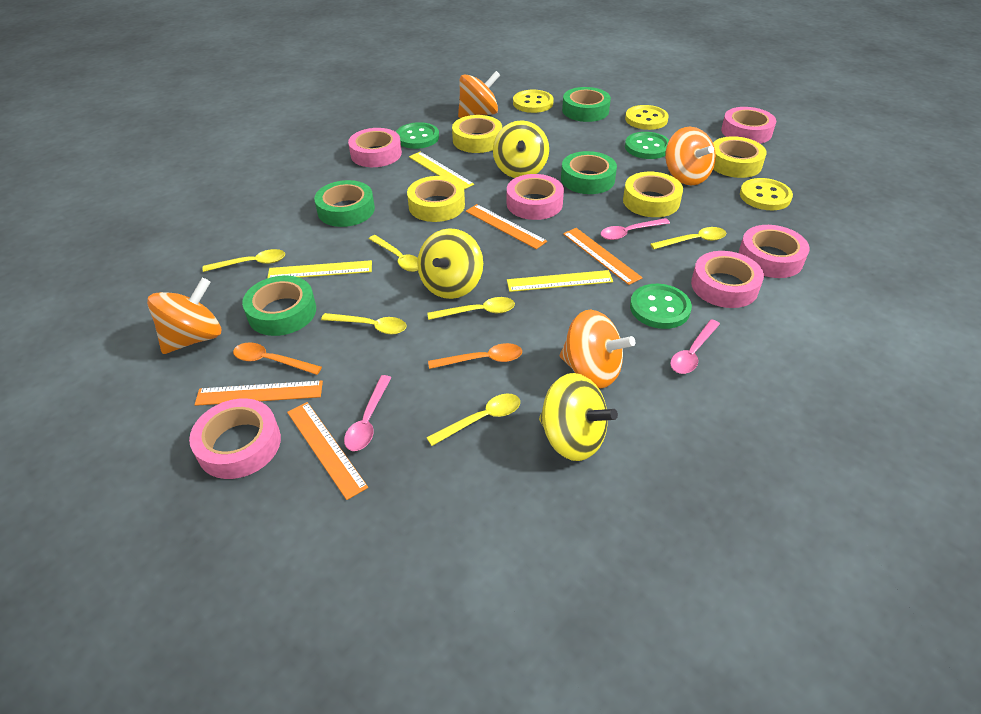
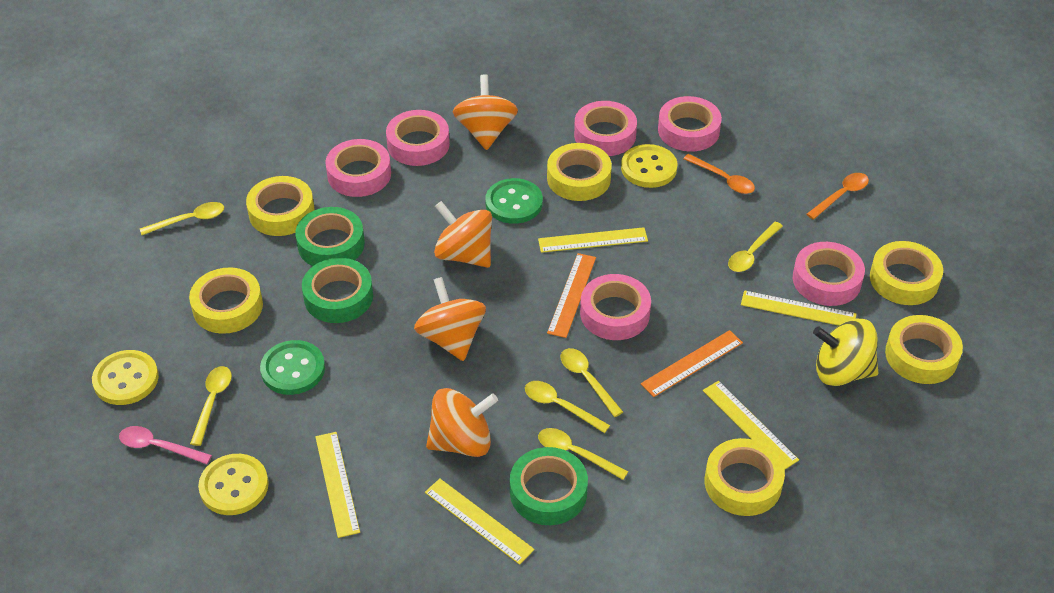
green button: 3 -> 2
green tape: 4 -> 3
orange ruler: 4 -> 2
pink spoon: 3 -> 1
yellow ruler: 3 -> 5
yellow spinning top: 3 -> 1
yellow tape: 4 -> 6

